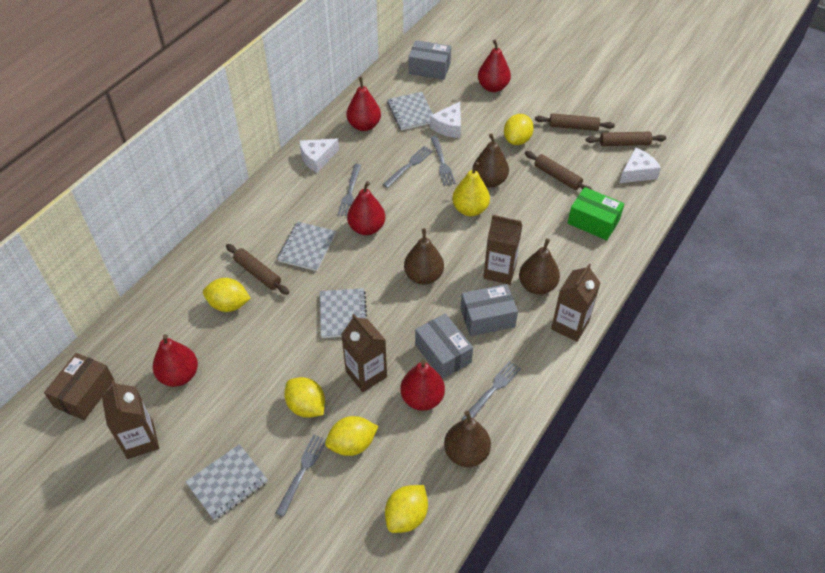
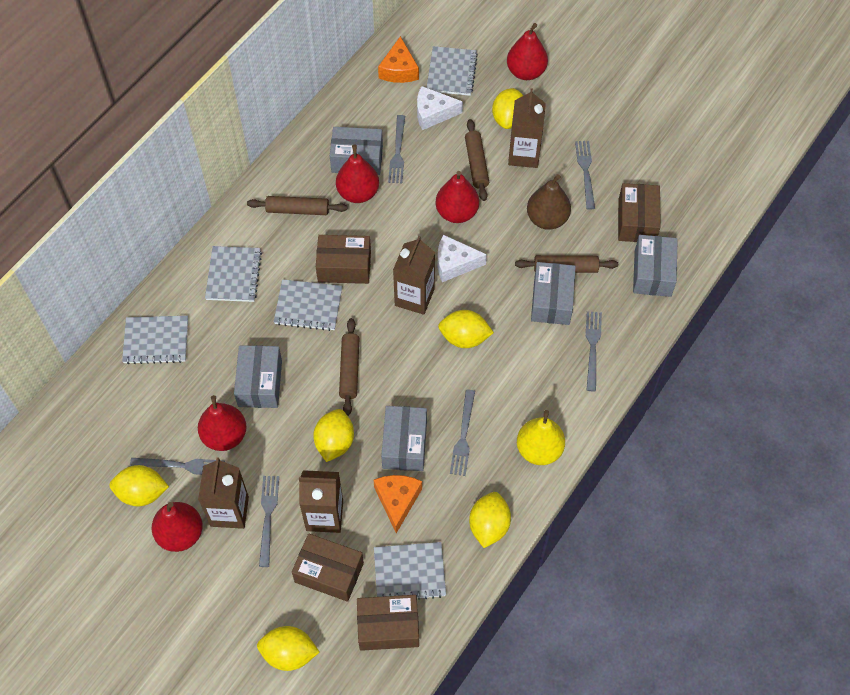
brown box: 1 -> 4
brown pear: 4 -> 1
green box: 1 -> 0
grey box: 3 -> 5
grey fork: 5 -> 6
grey notebook: 4 -> 5
orange cheese: 0 -> 2
white cheese: 3 -> 2
yellow lemon: 5 -> 6

